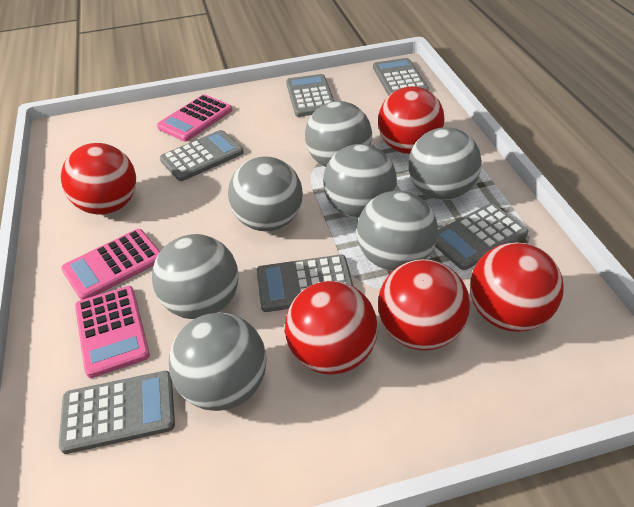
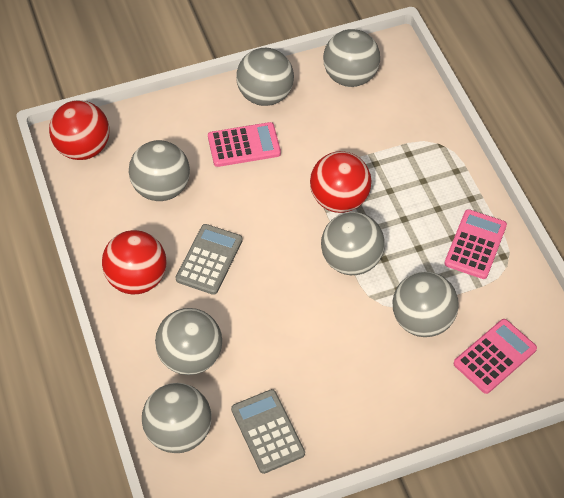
grey calculator: 6 -> 2
red ball: 5 -> 3

